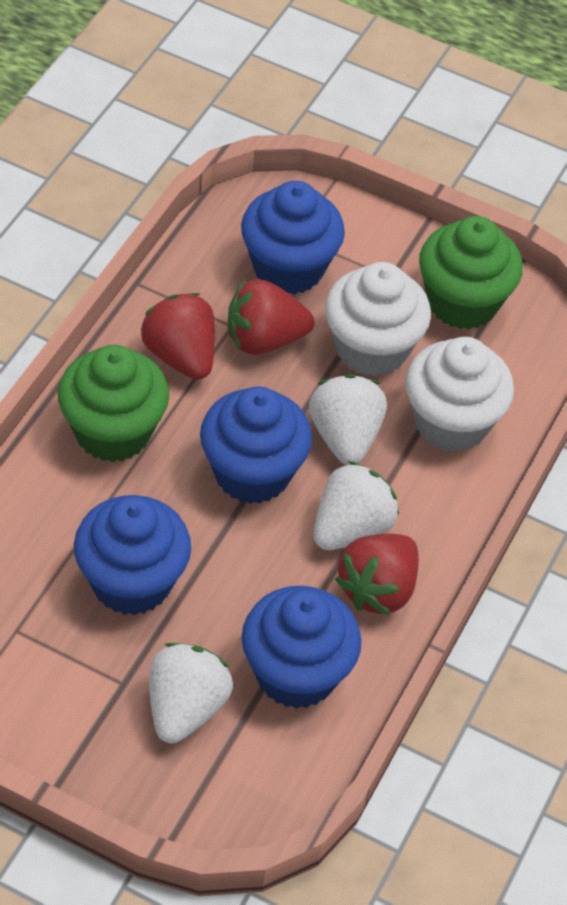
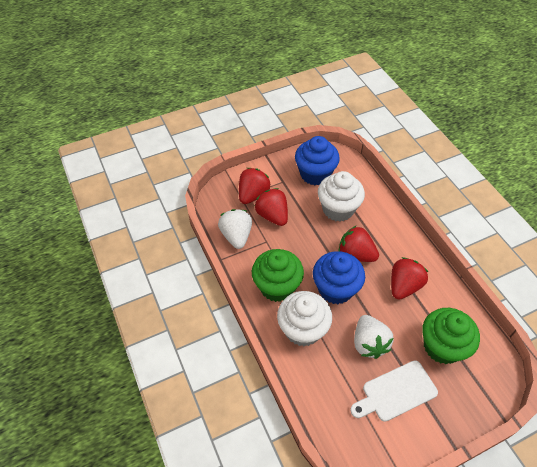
blue cupcake: 4 -> 2
red strawberry: 3 -> 4
white cutting board: 0 -> 1
white strawberry: 3 -> 2

